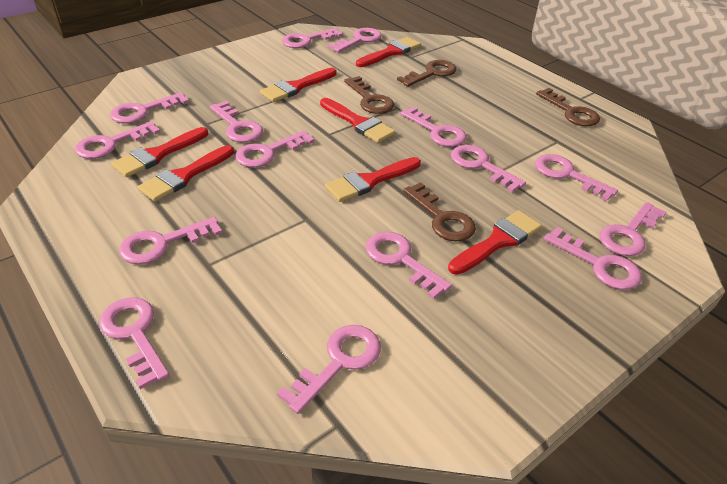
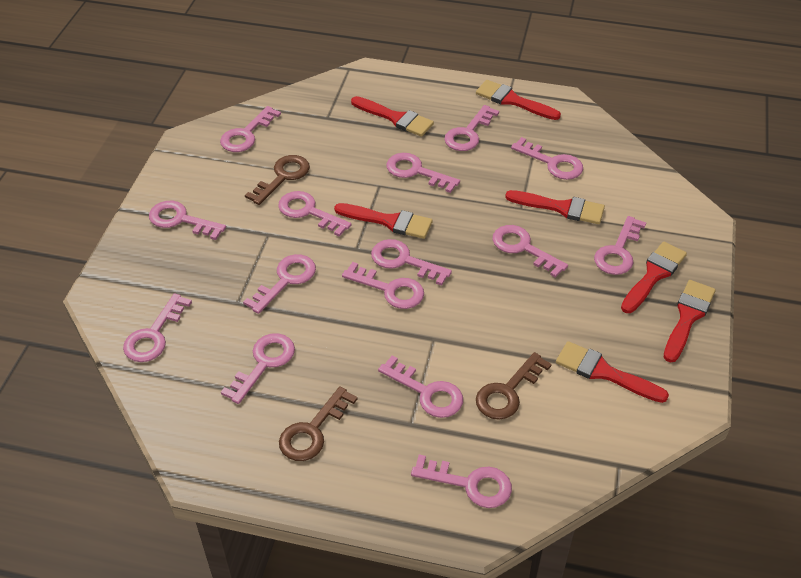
brown key: 4 -> 3

